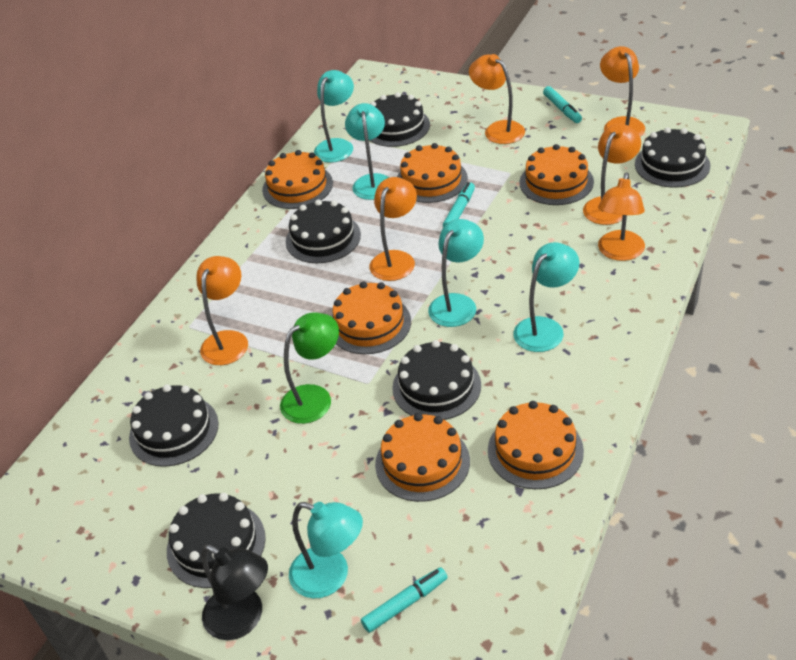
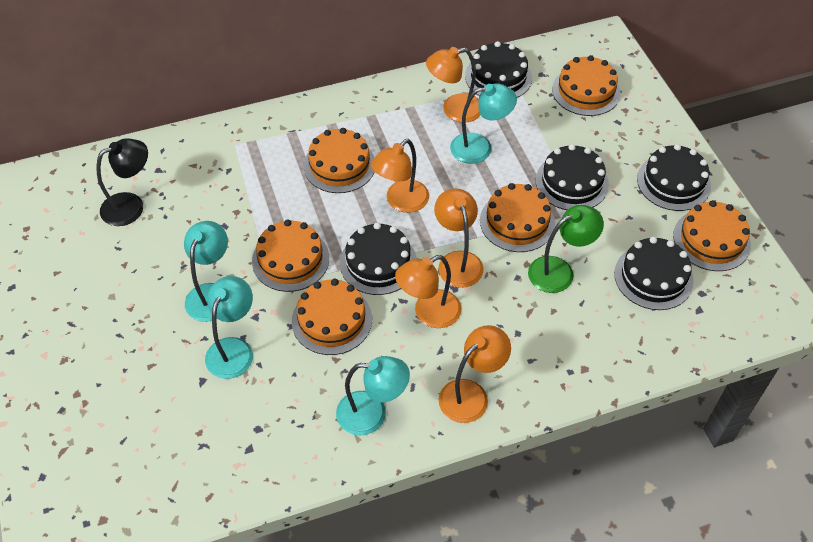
black cake: 6 -> 5
orange lamp: 6 -> 5
turquoise lamp: 5 -> 4
turquoise marker: 3 -> 0

